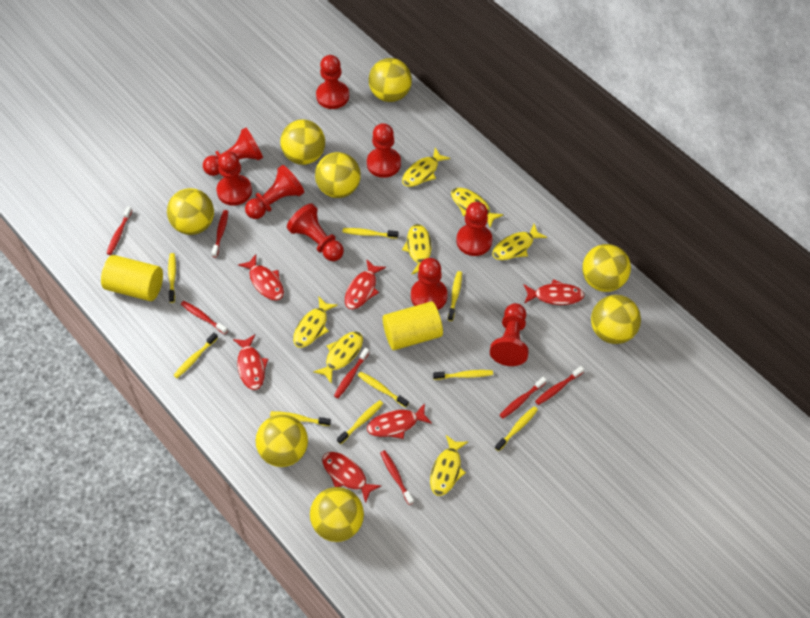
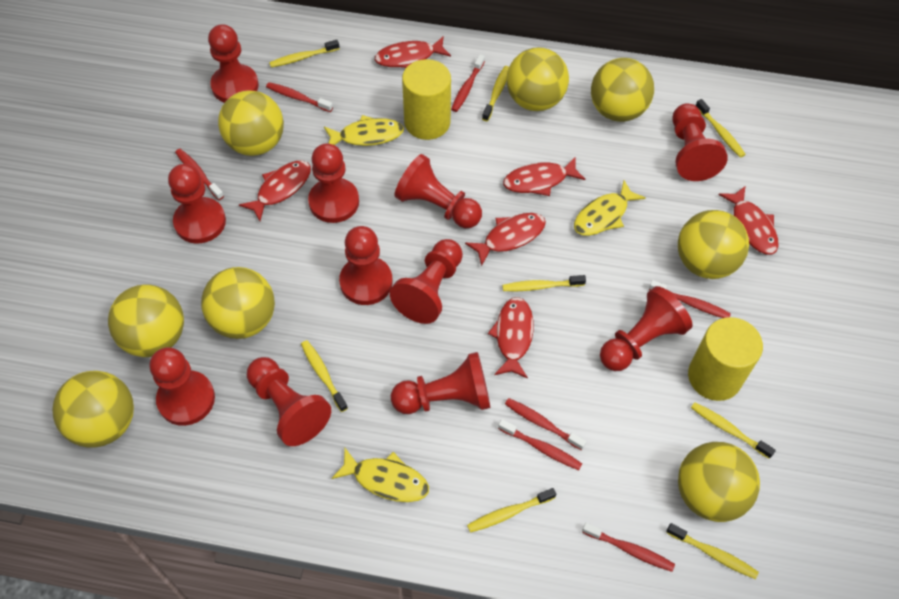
red pawn: 9 -> 11
yellow fish: 7 -> 3
yellow toothbrush: 9 -> 8

